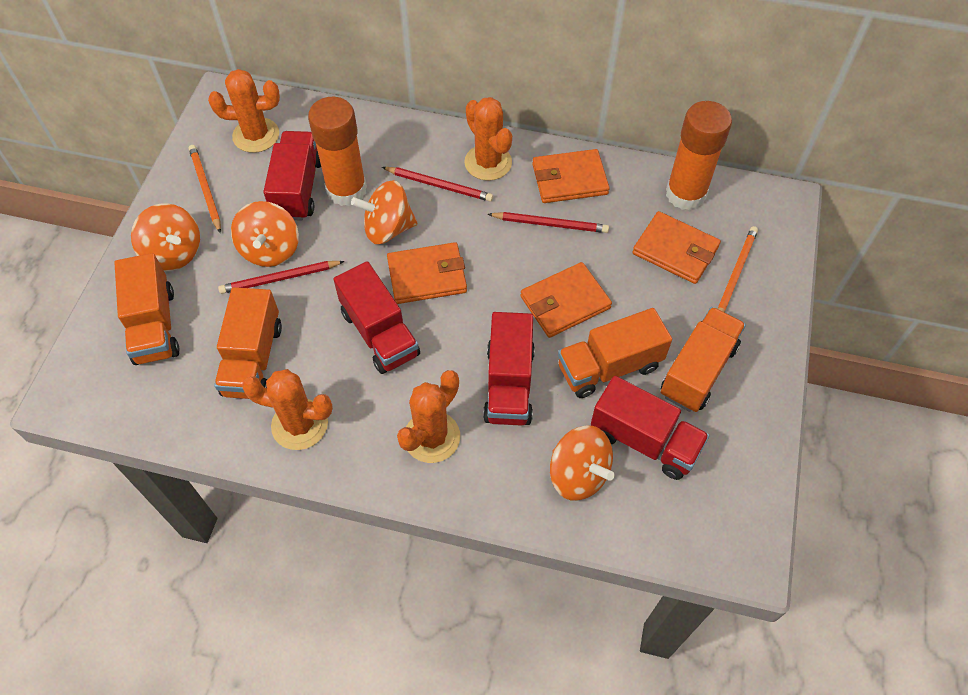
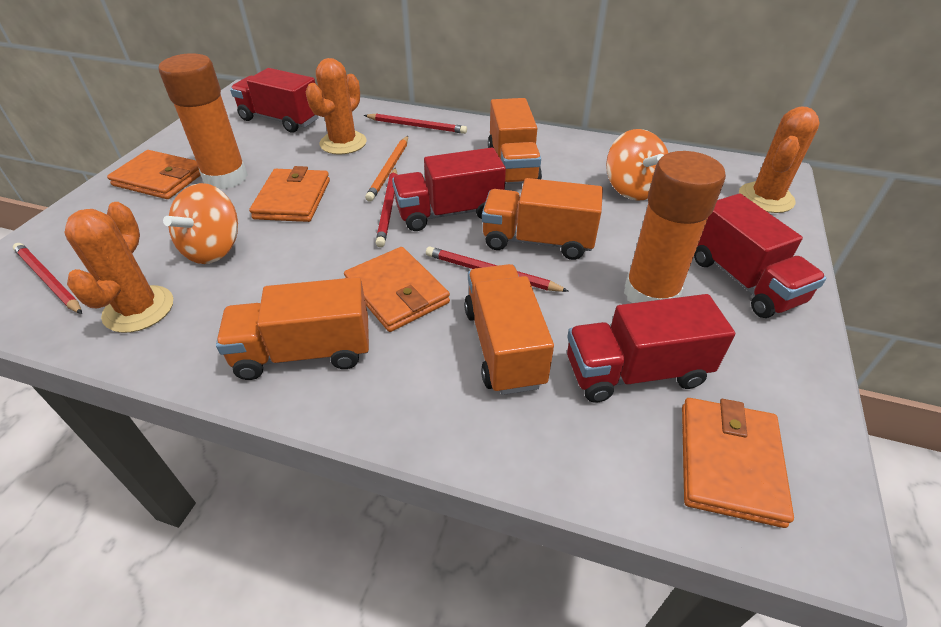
orange cactus: 4 -> 3
orange pencil: 2 -> 1
orange spinning top: 4 -> 2
red pencil: 3 -> 4

